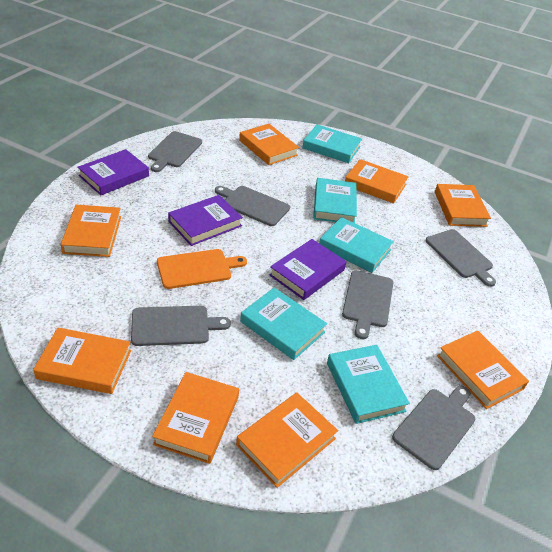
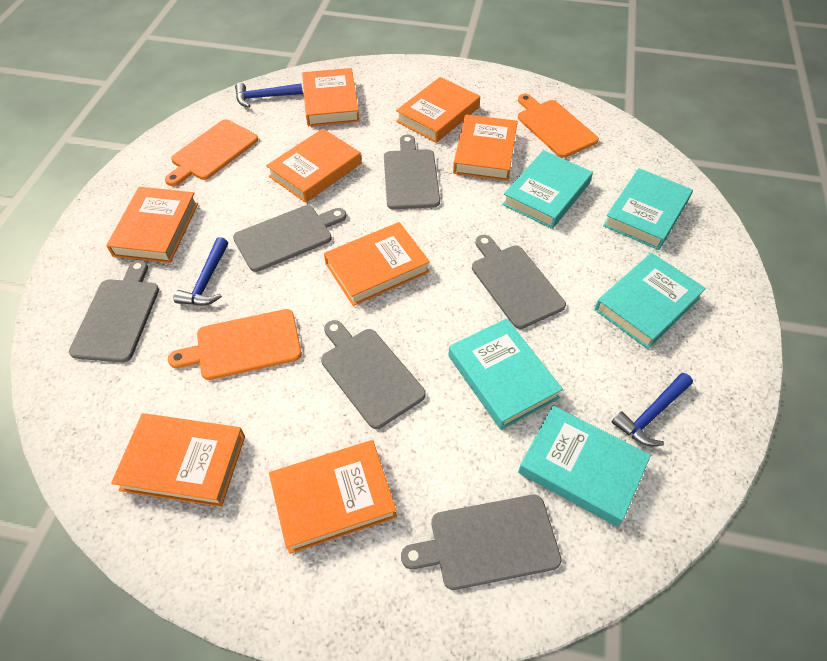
blue hammer: 0 -> 3
orange cutting board: 1 -> 3
purple book: 3 -> 0

